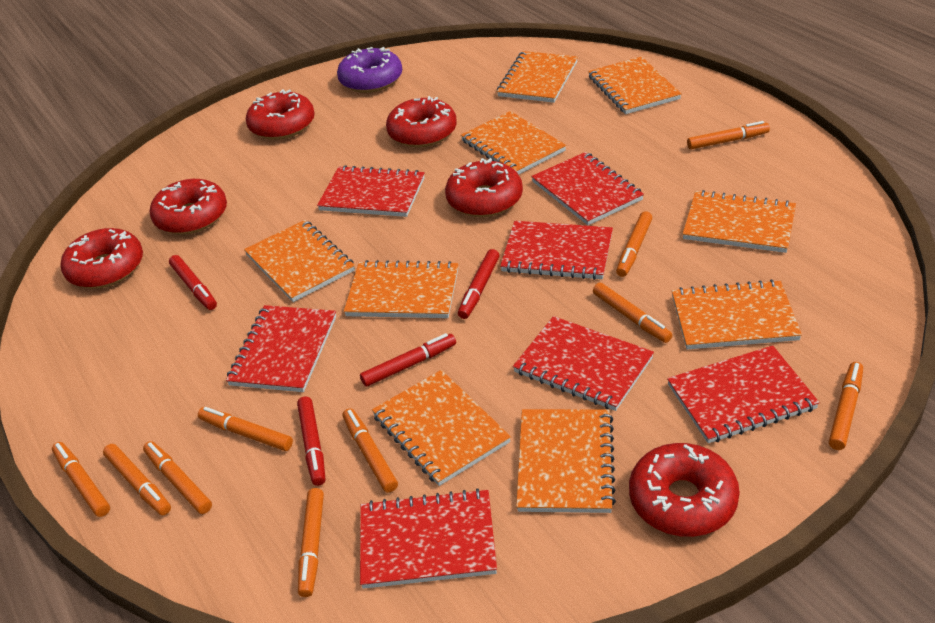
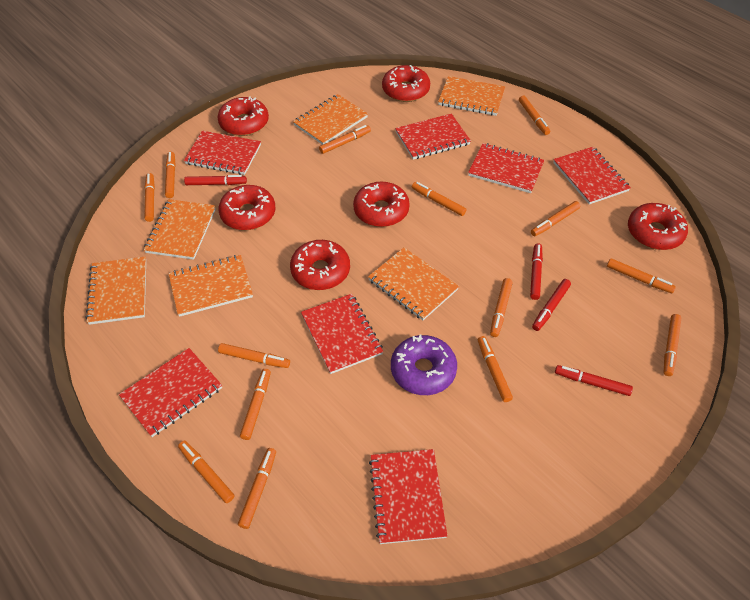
orange marker: 10 -> 14
orange notebook: 9 -> 6

